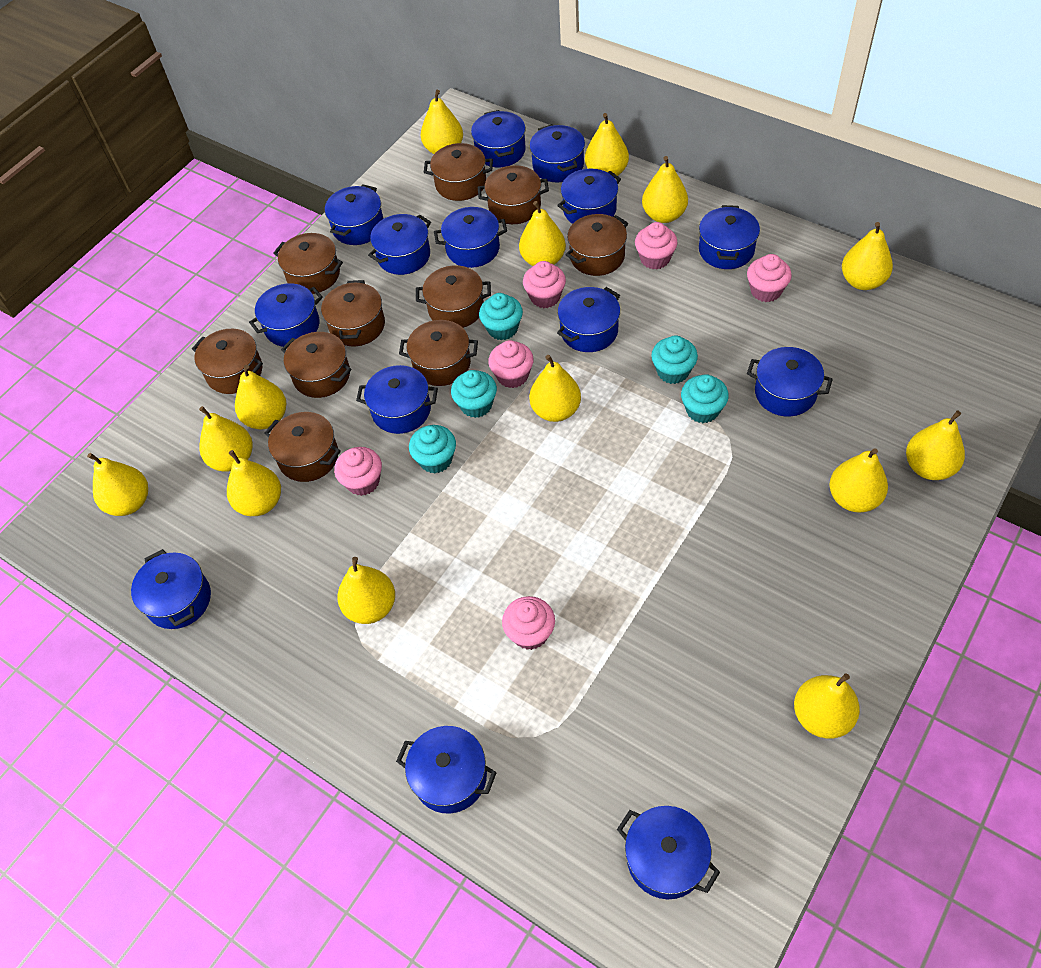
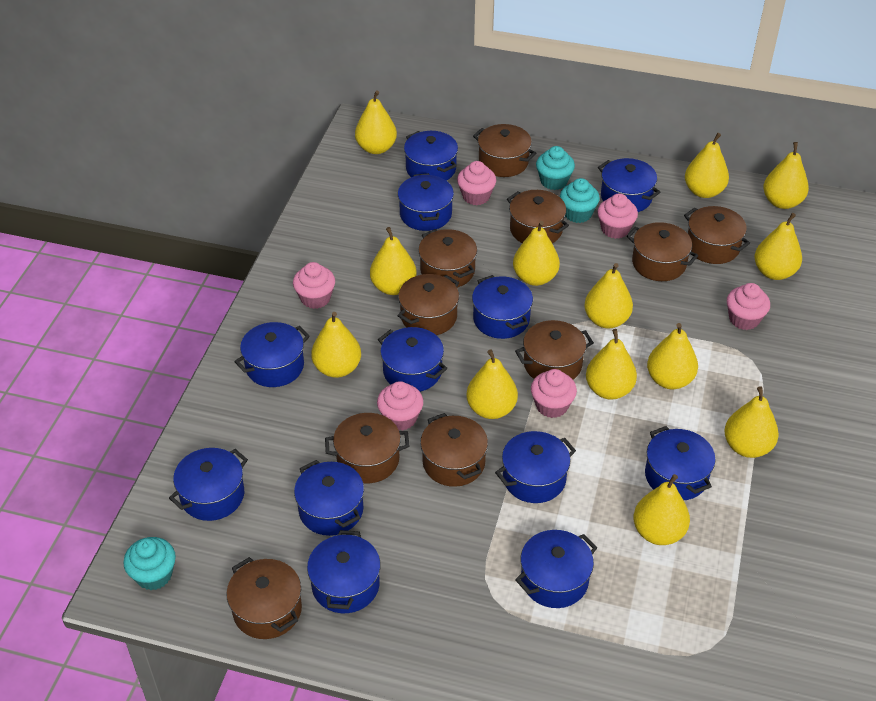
blue pot: 14 -> 12
turquoise cupcake: 5 -> 3
yellow pear: 14 -> 13

